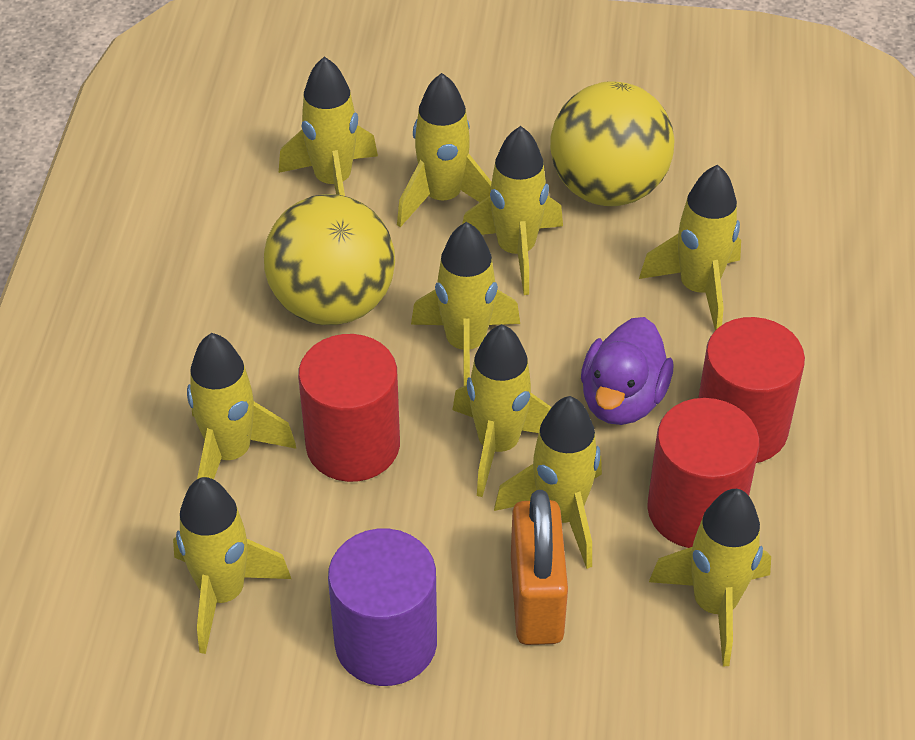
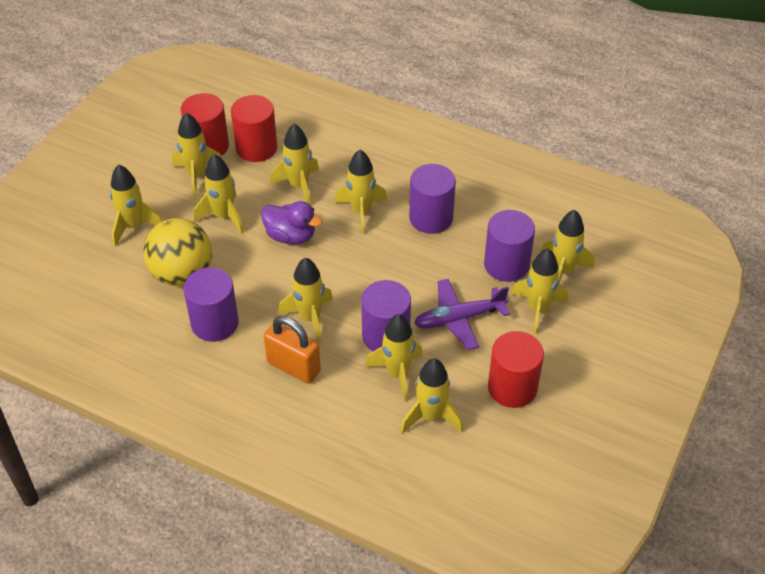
purple cylinder: 1 -> 4
purple plane: 0 -> 1
yellow ball: 2 -> 1

